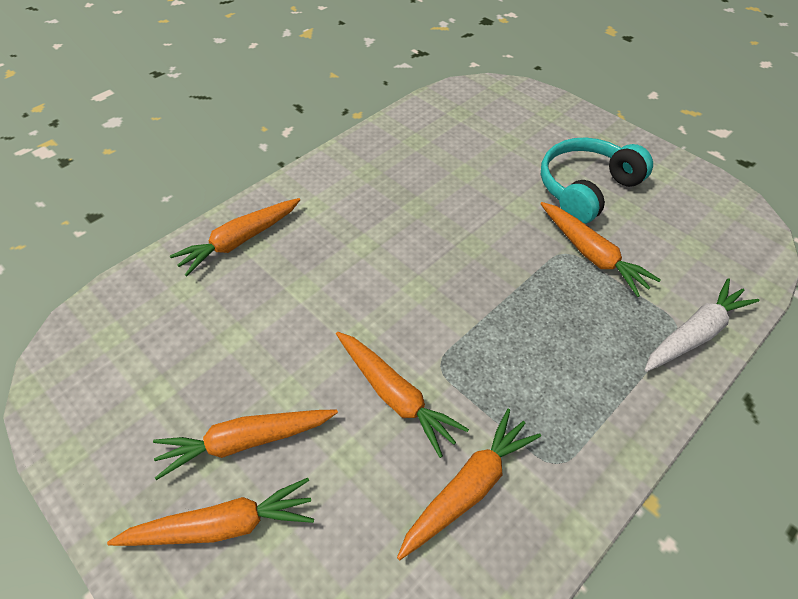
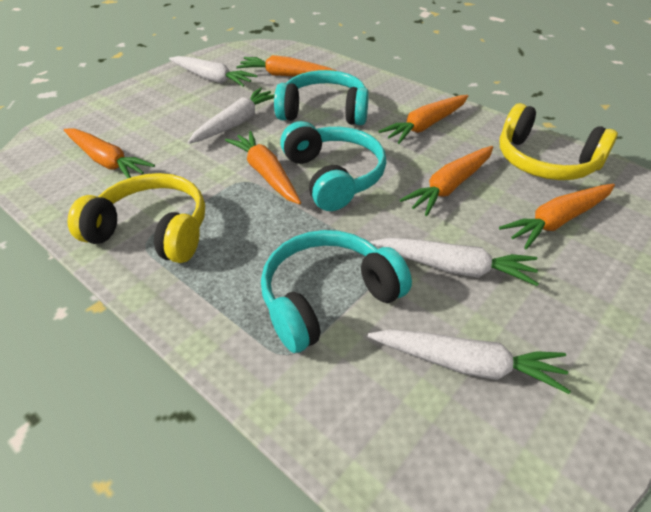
turquoise headphones: 1 -> 3
white carrot: 1 -> 4
yellow headphones: 0 -> 2

